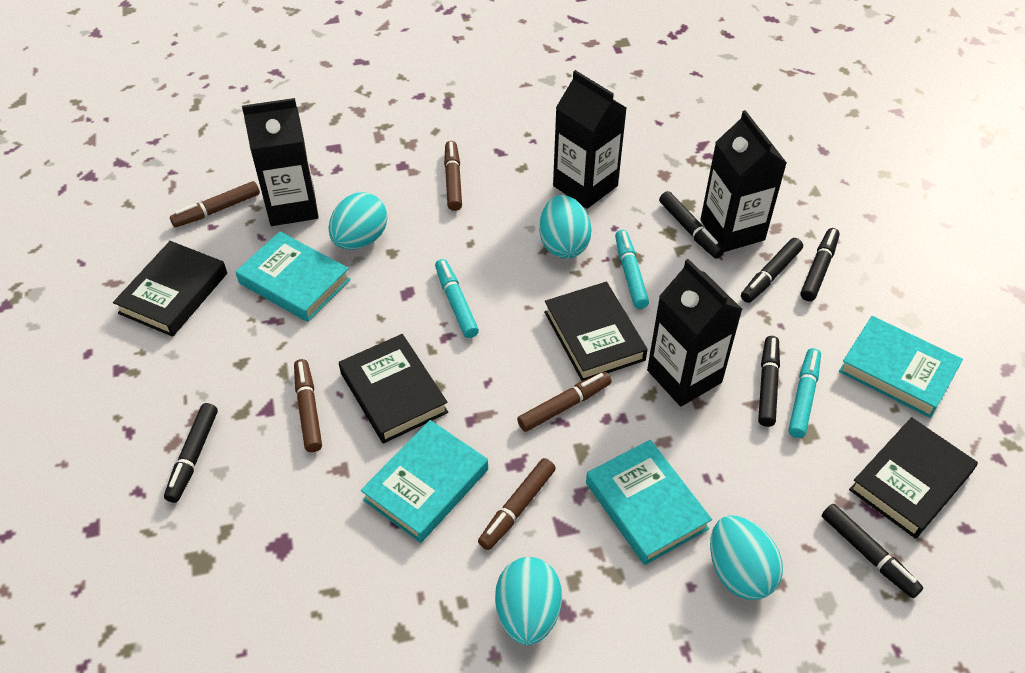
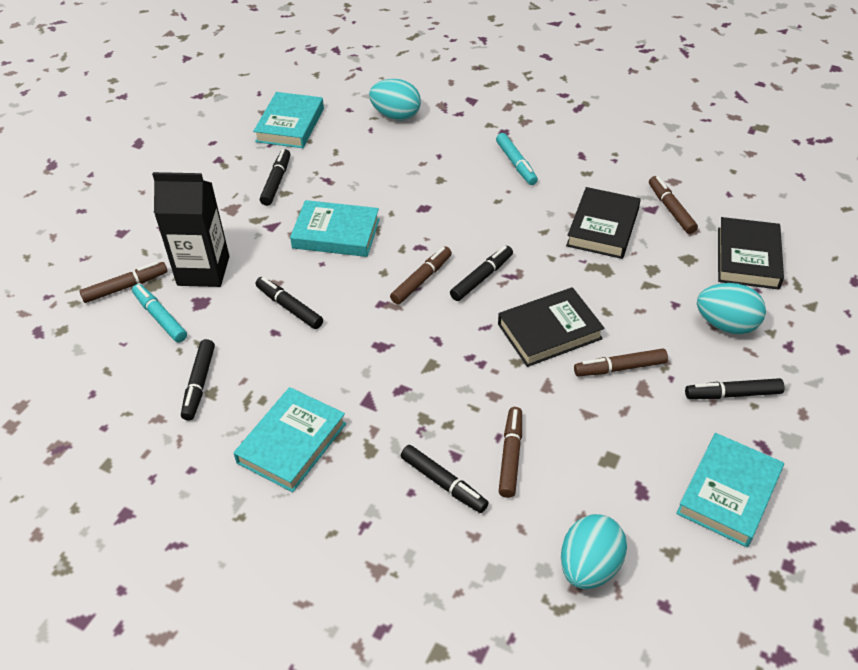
black book: 4 -> 3
black carton: 4 -> 1
turquoise egg: 4 -> 3
turquoise marker: 3 -> 2

